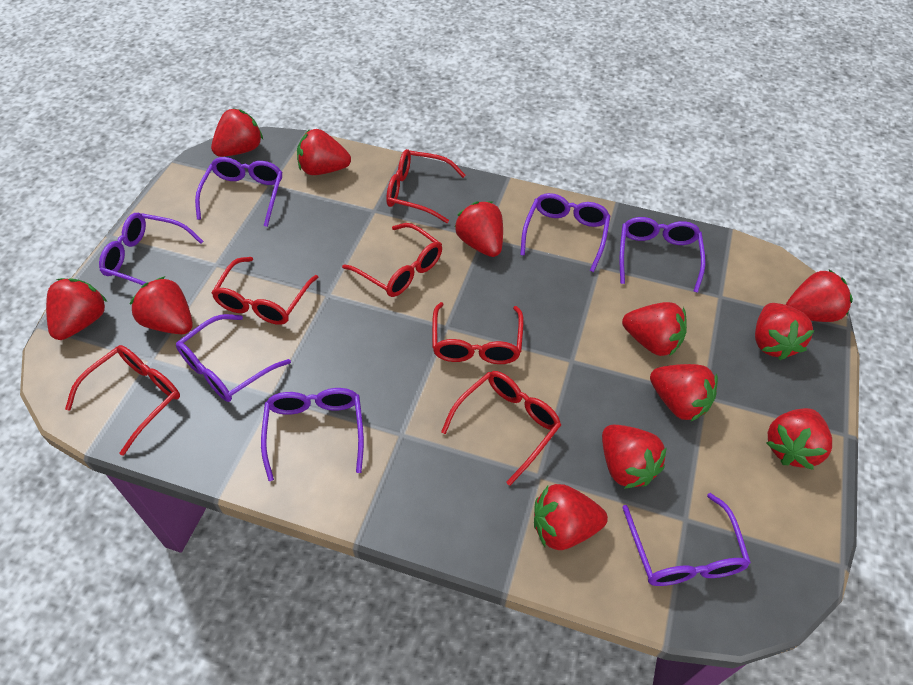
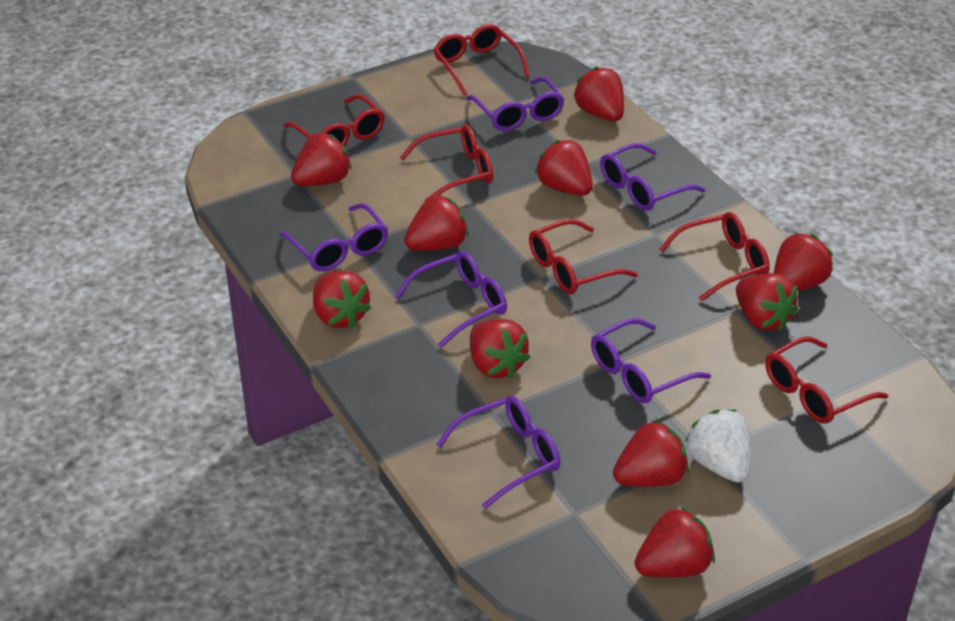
purple glasses: 7 -> 6
red strawberry: 12 -> 10
white strawberry: 0 -> 1

